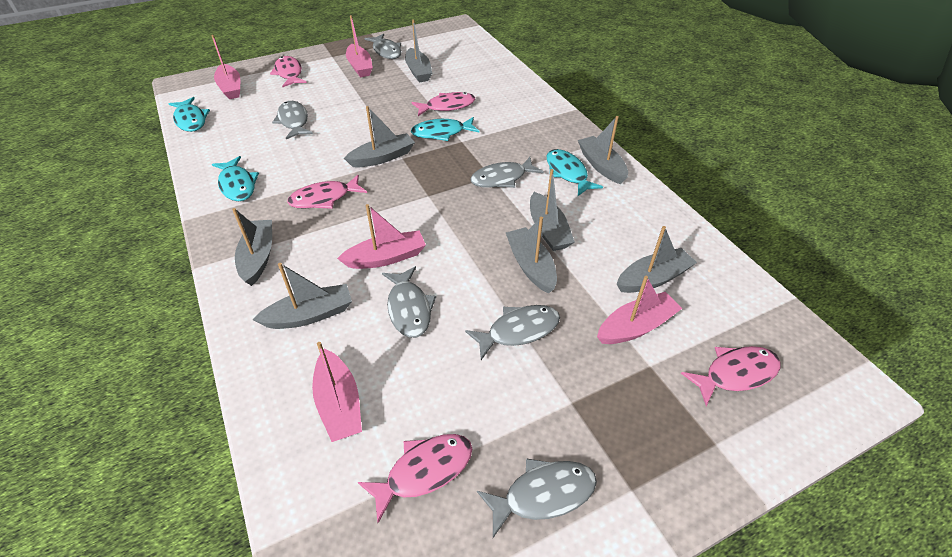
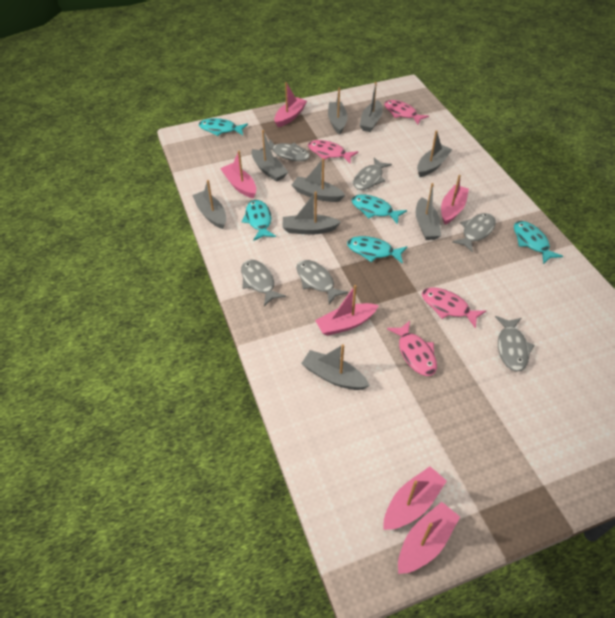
grey boat: 8 -> 9
pink boat: 5 -> 6
pink fish: 5 -> 4
turquoise fish: 4 -> 5

